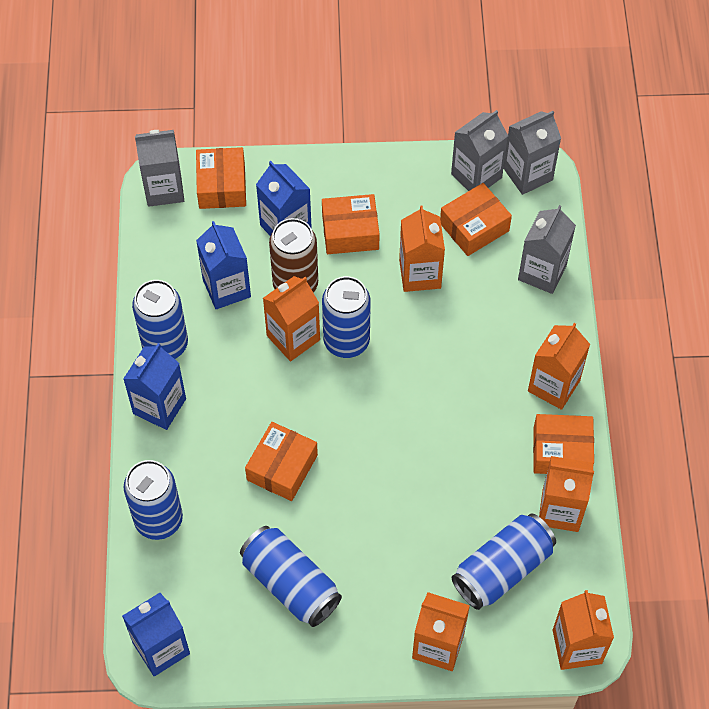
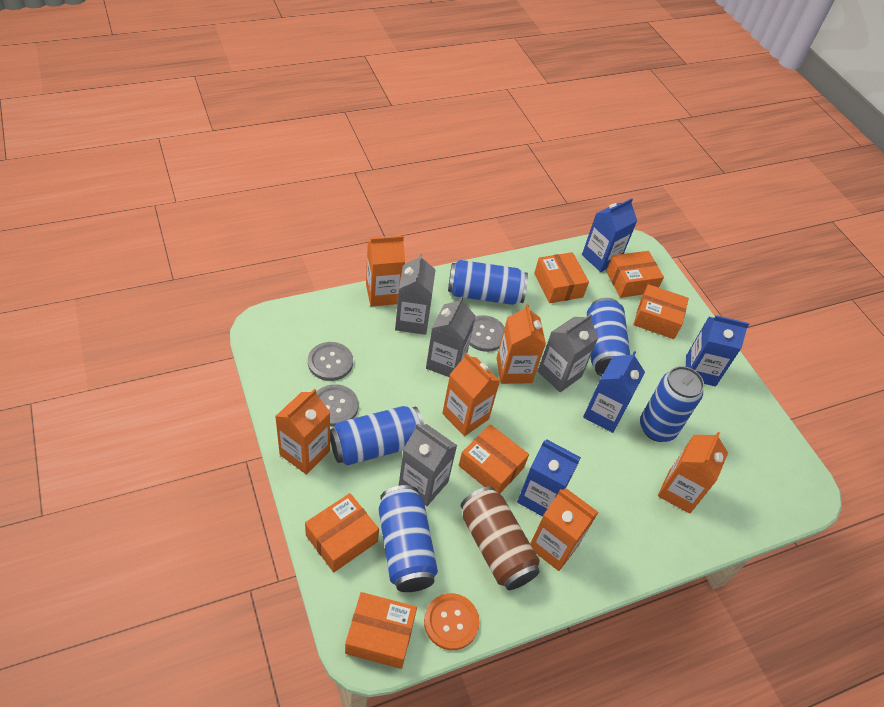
grey button: 0 -> 3
orange box: 5 -> 6
orange button: 0 -> 1

